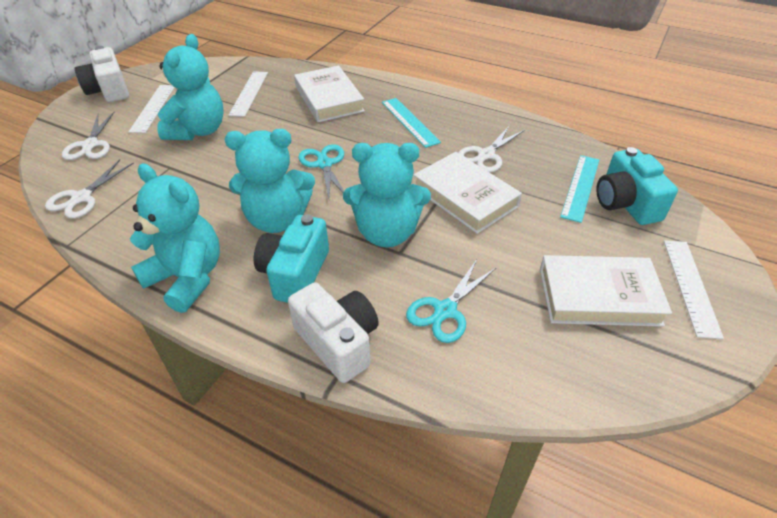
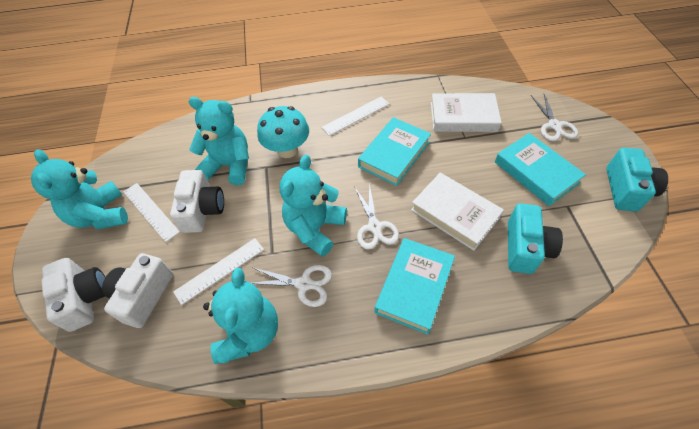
turquoise book: 0 -> 3
turquoise mushroom: 0 -> 1
turquoise ruler: 2 -> 0
turquoise scissors: 2 -> 0
white book: 3 -> 2
white camera: 2 -> 3

